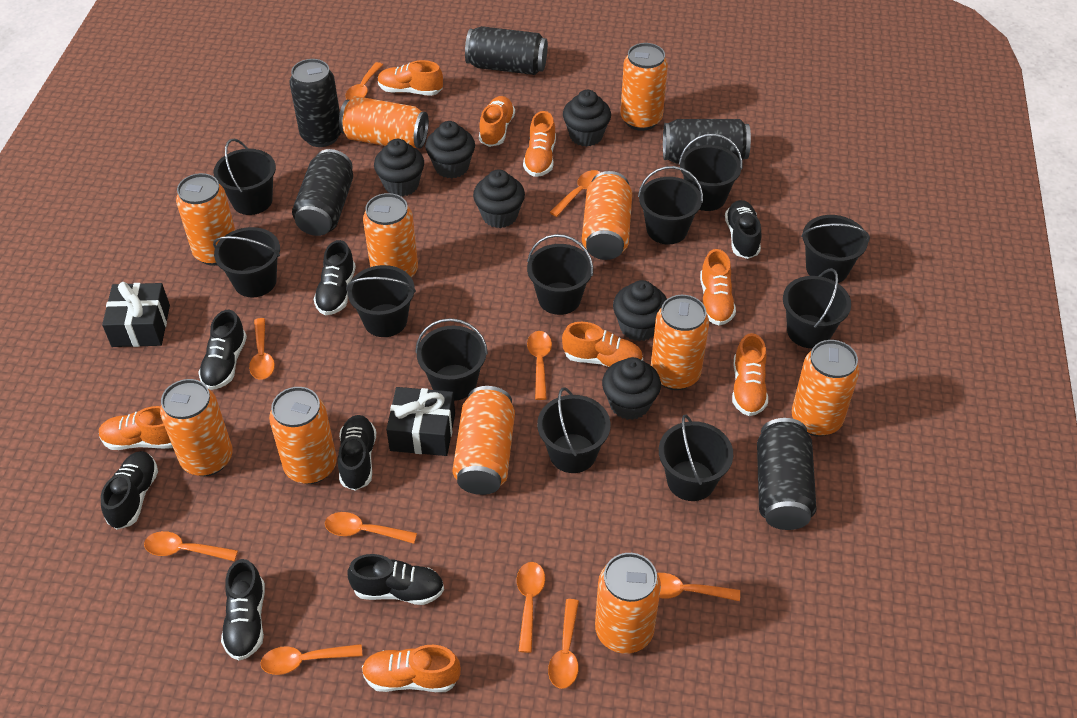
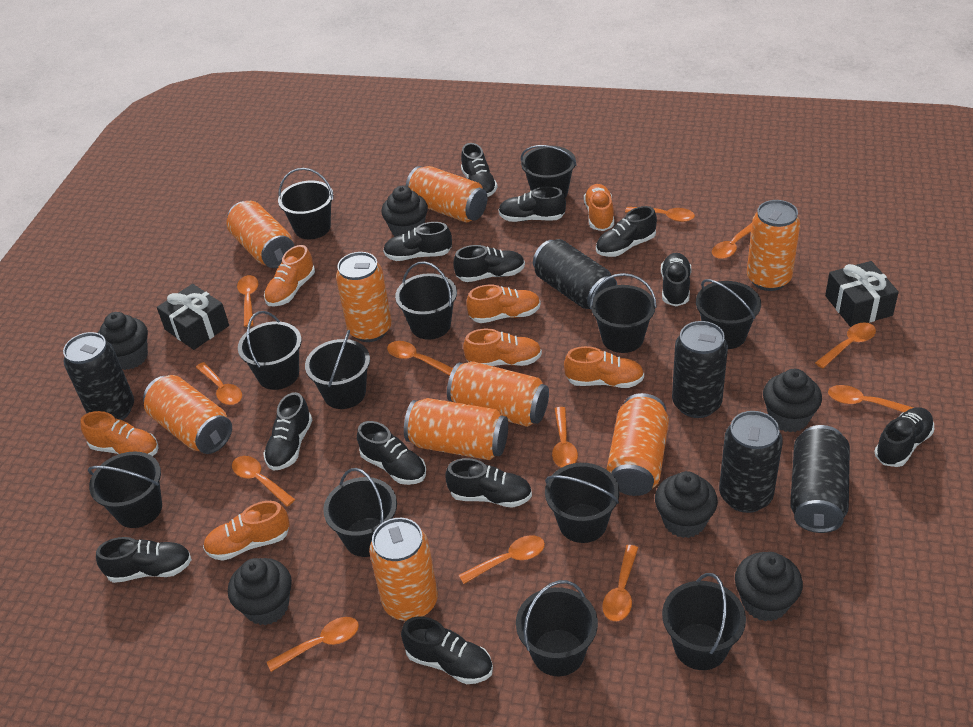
black bucket: 11 -> 12
black shoe: 7 -> 12
orange can: 11 -> 9
orange shoe: 8 -> 7
orange spoon: 10 -> 12

